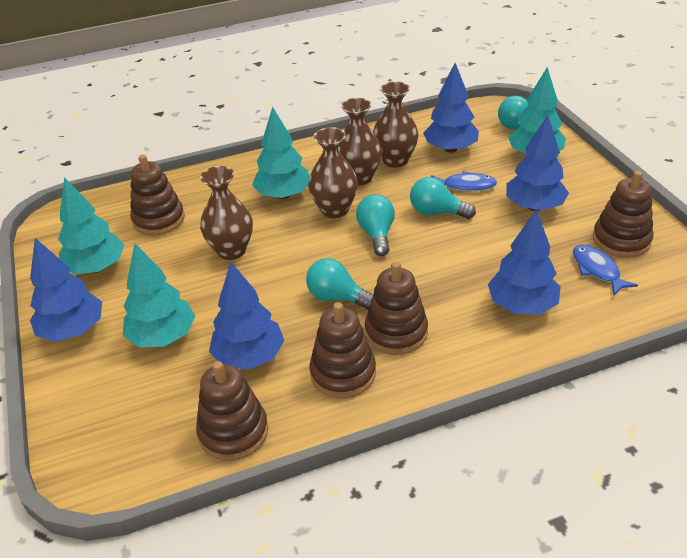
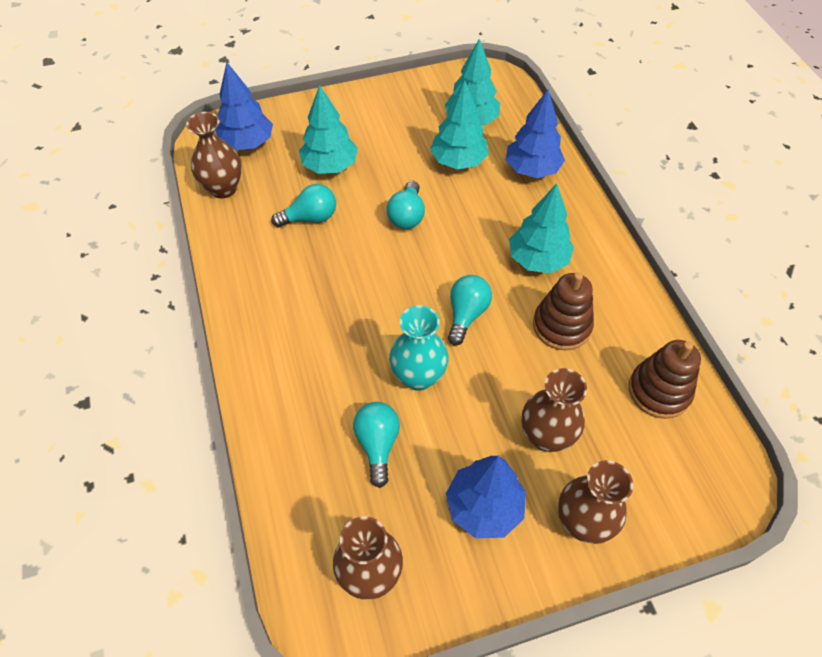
blue fish: 2 -> 0
blue tree: 5 -> 3
brown stacking toy: 5 -> 2
turquoise vase: 0 -> 1

